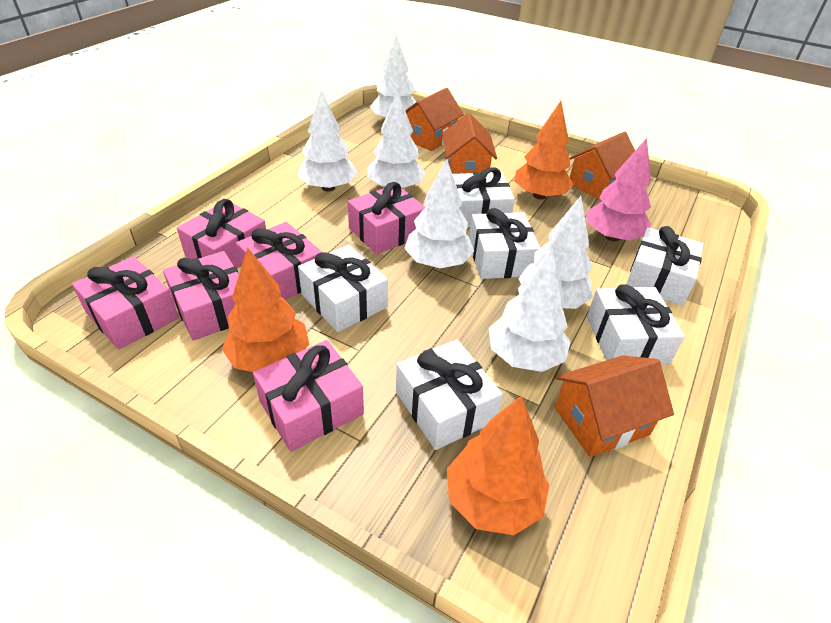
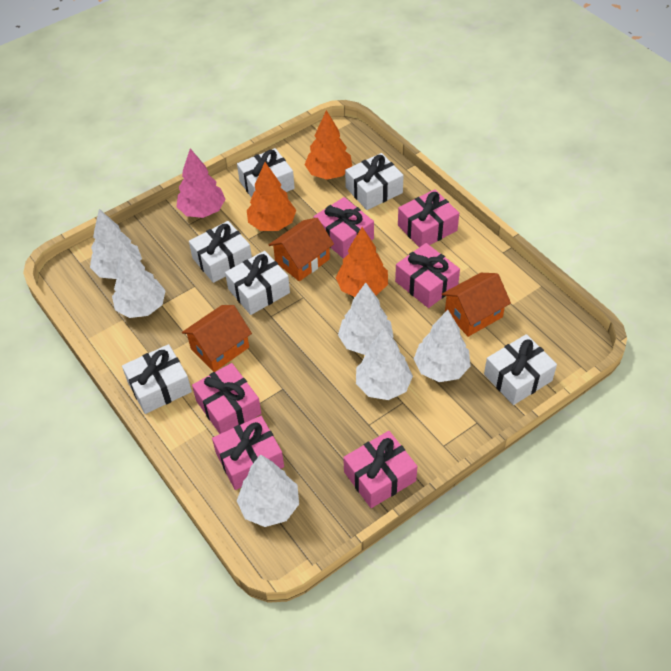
orange house: 4 -> 3

